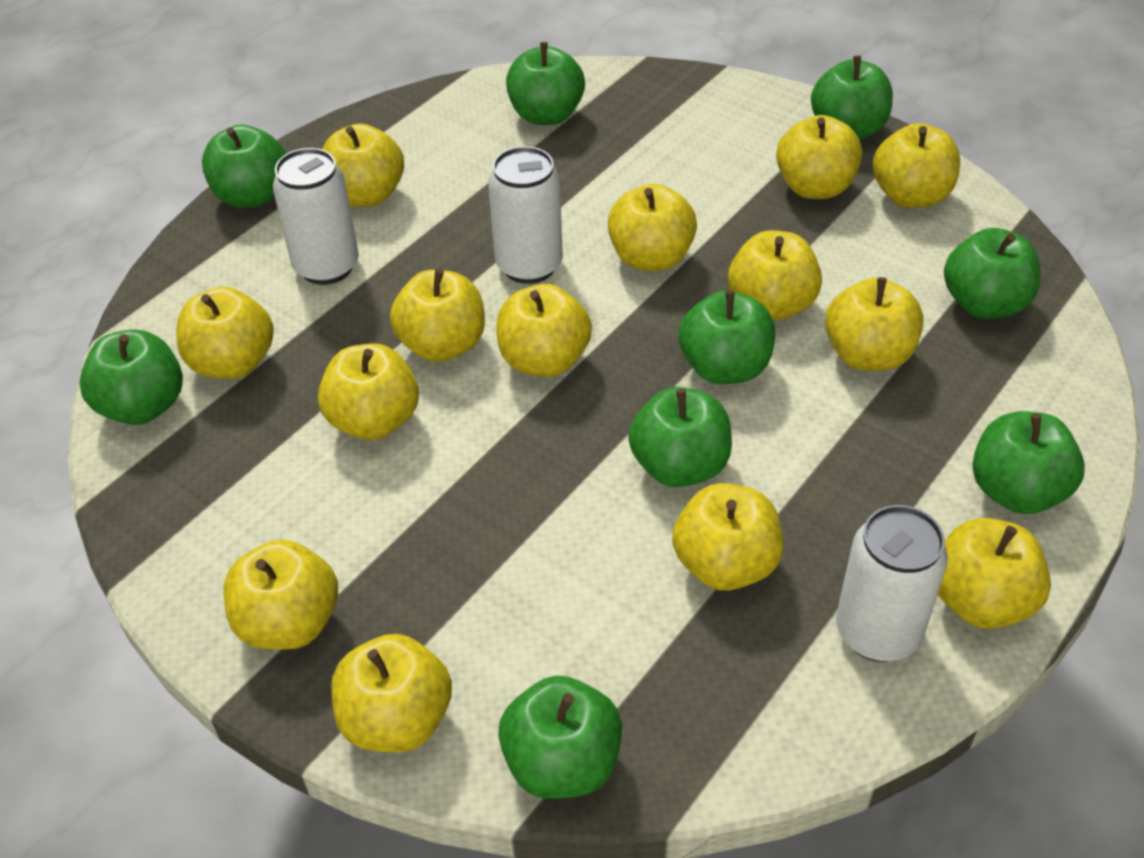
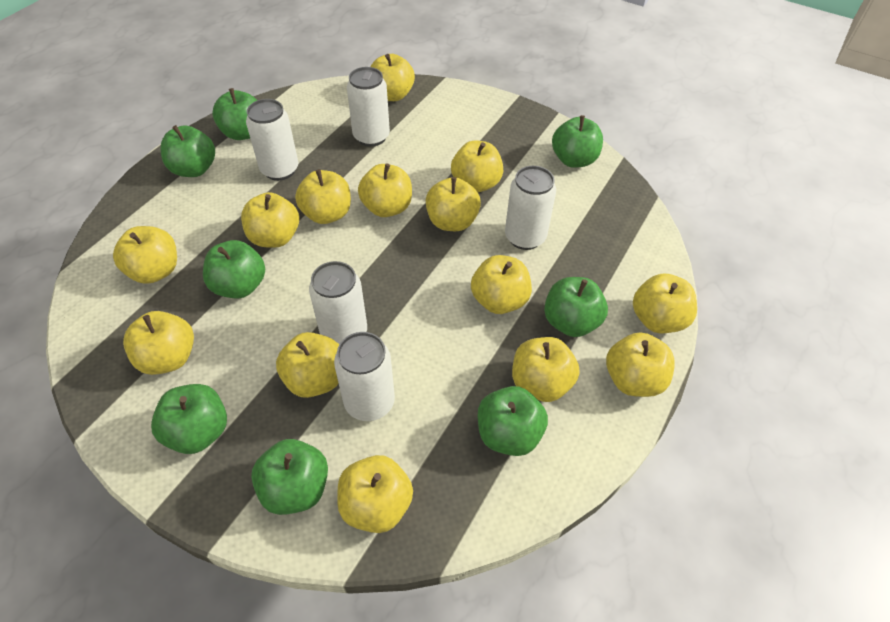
green apple: 9 -> 8
white can: 3 -> 5

